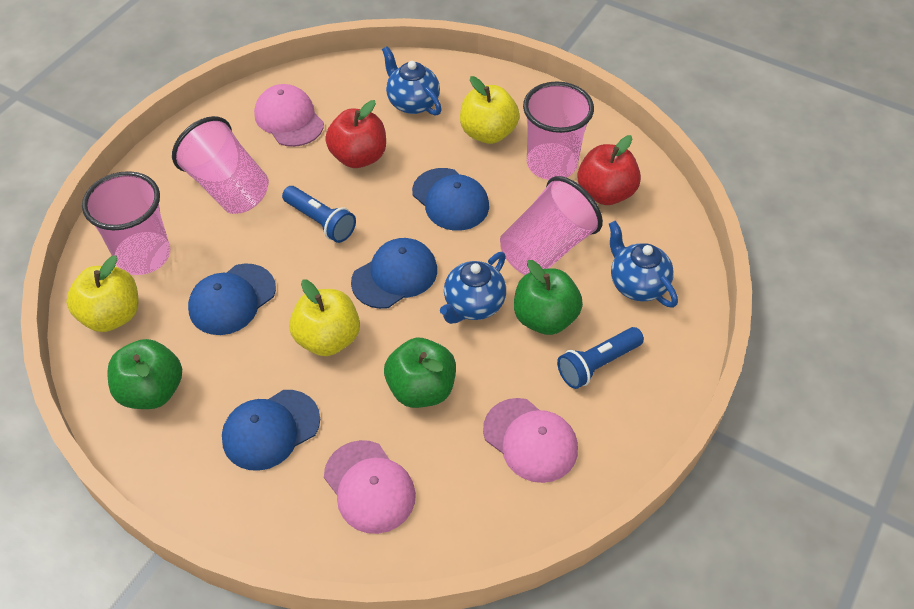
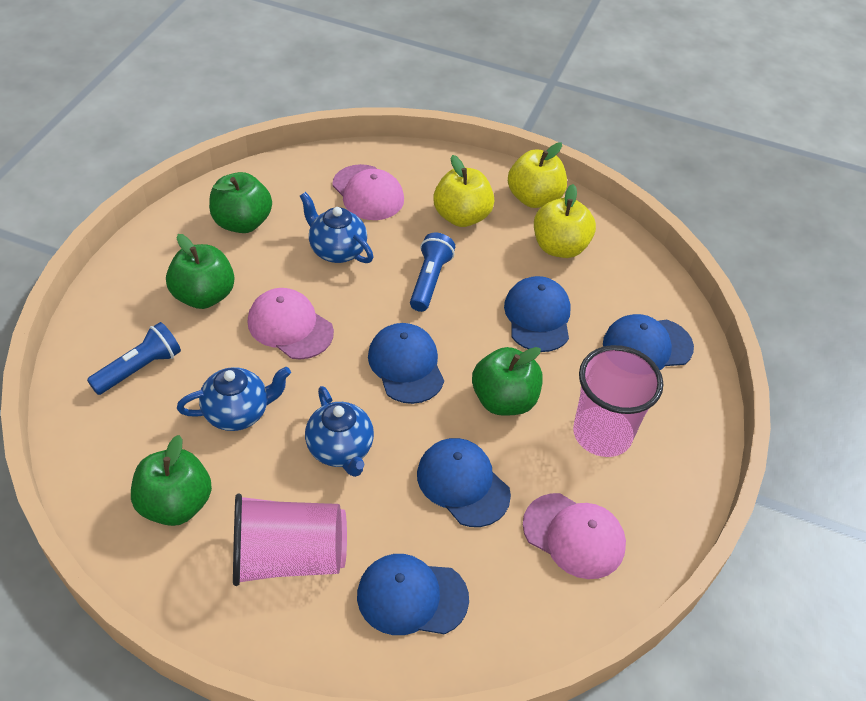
blue cap: 4 -> 5
green apple: 3 -> 4
pink cup: 4 -> 2
red apple: 2 -> 0

